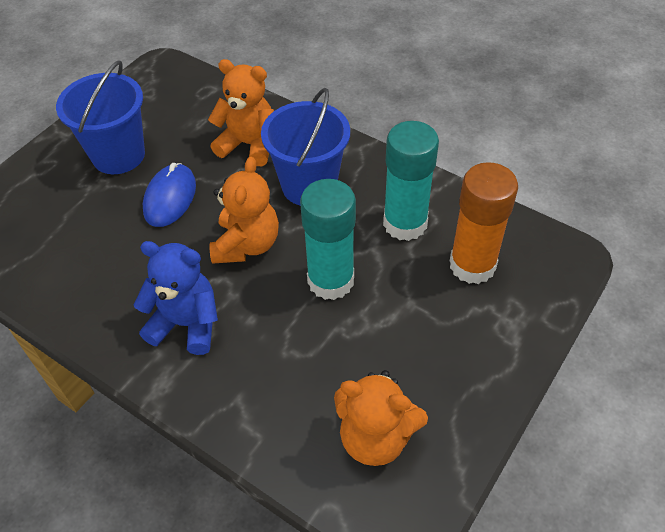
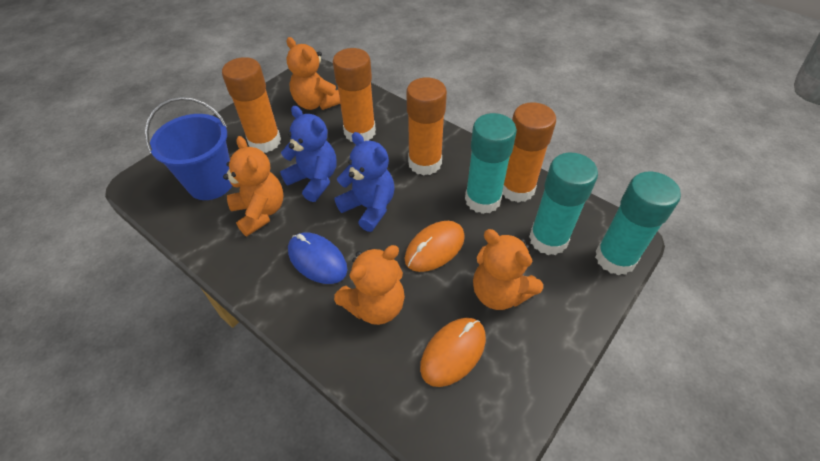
blue bucket: 2 -> 1
blue teddy bear: 1 -> 2
orange glue stick: 1 -> 4
orange mouse: 0 -> 2
orange teddy bear: 3 -> 4
turquoise glue stick: 2 -> 3

